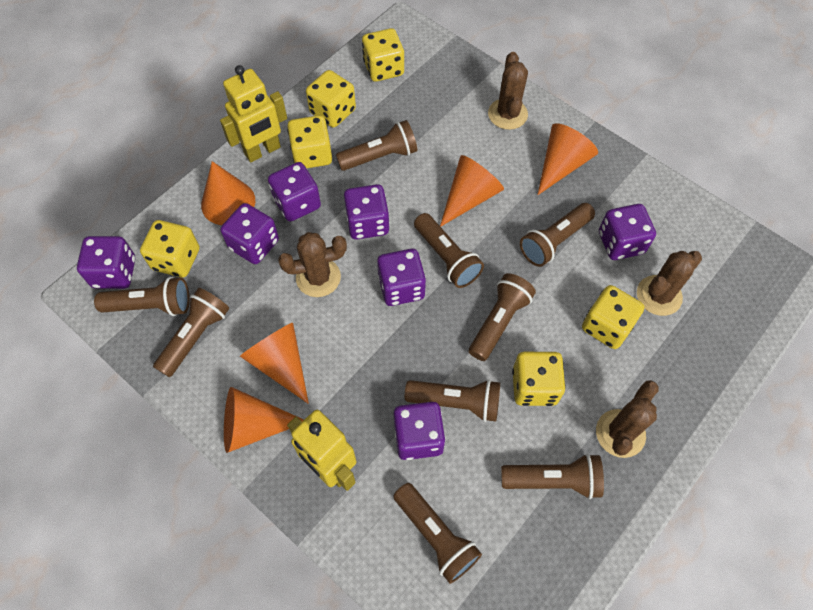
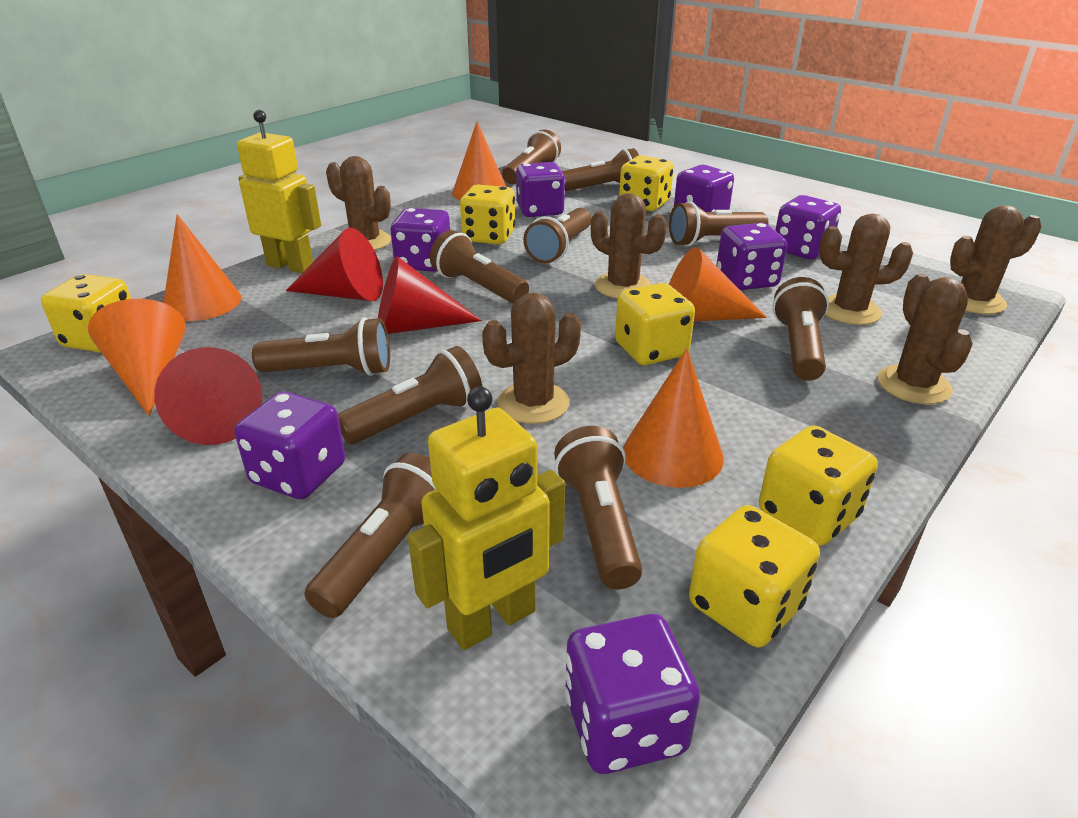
brown cactus: 4 -> 6
brown flashlight: 9 -> 10
red cone: 0 -> 3

